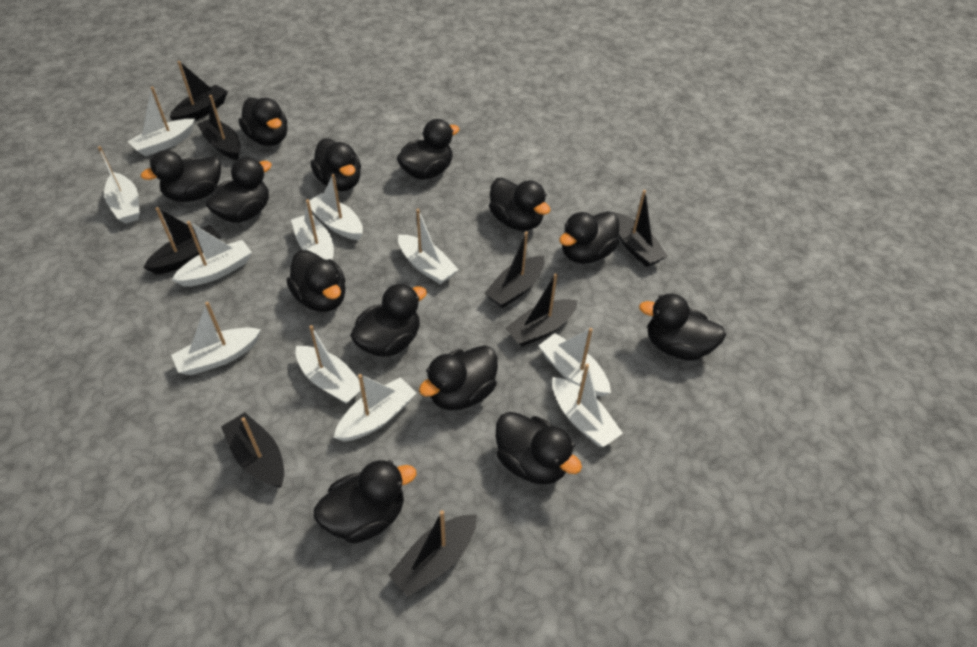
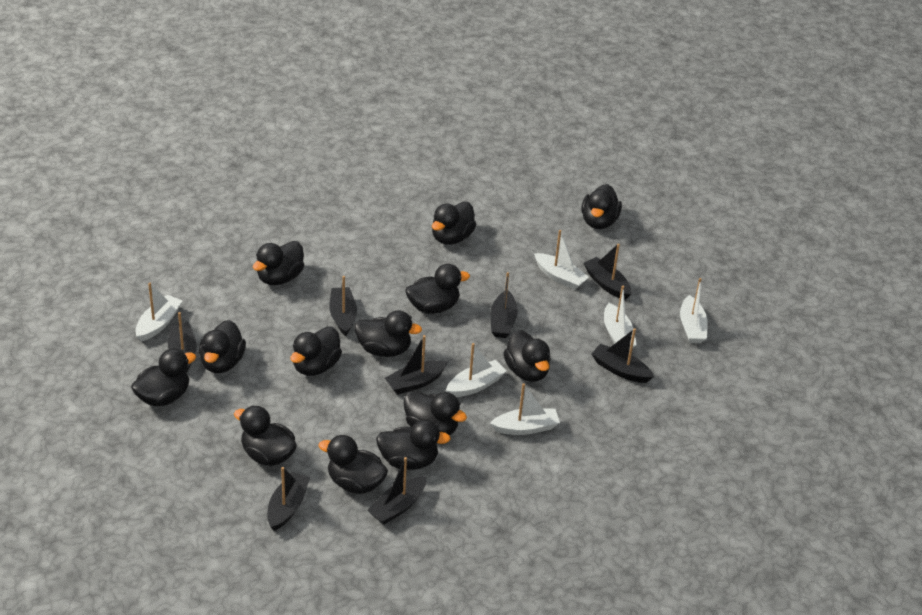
white boat: 11 -> 6

